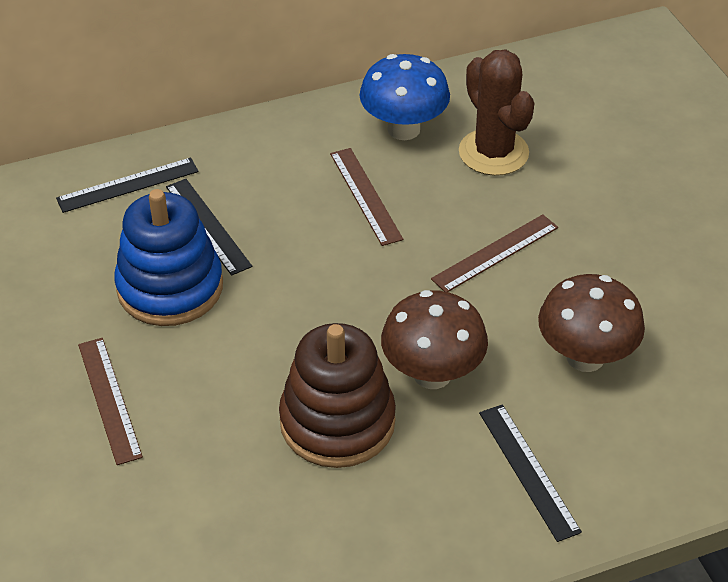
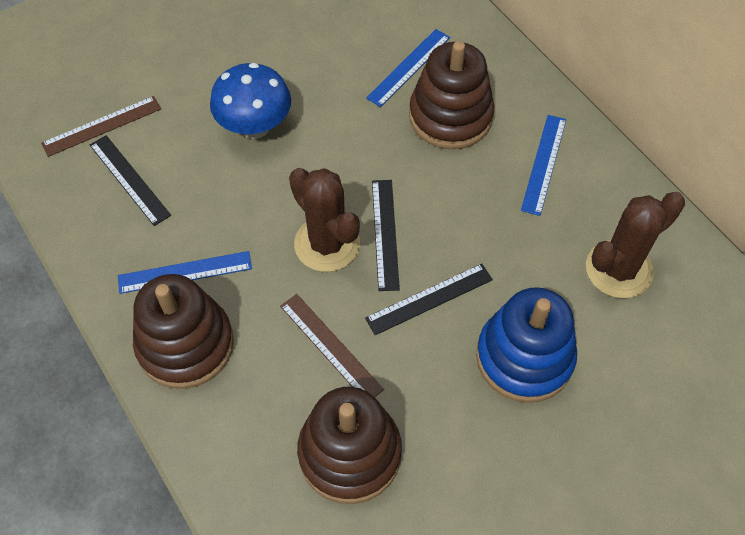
blue ruler: 0 -> 3
brown cactus: 1 -> 2
brown mushroom: 2 -> 0
brown ruler: 3 -> 2
brown stacking toy: 1 -> 3

